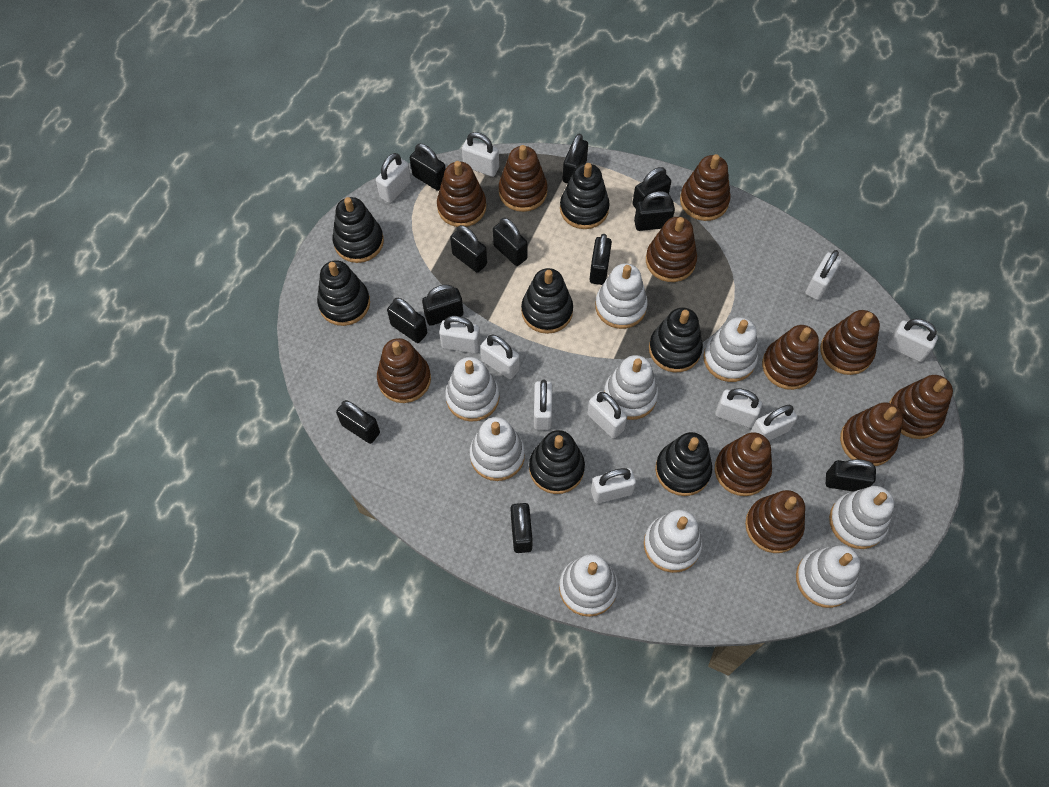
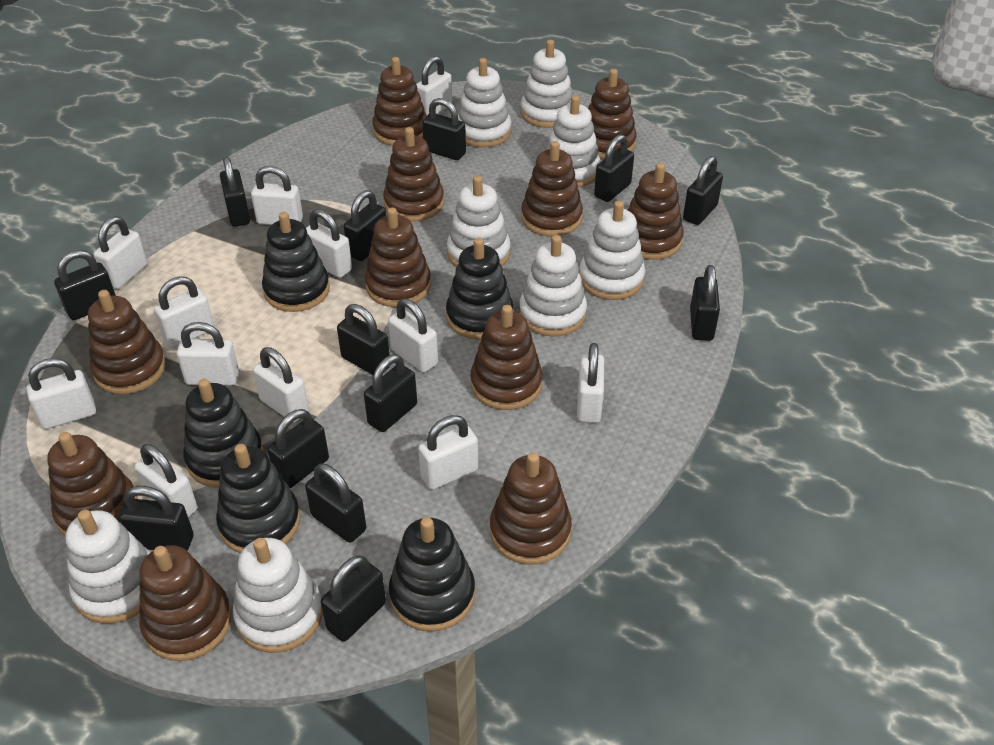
black padlock: 12 -> 13
black stacking toy: 7 -> 5
white padlock: 11 -> 12
white stacking toy: 9 -> 8

